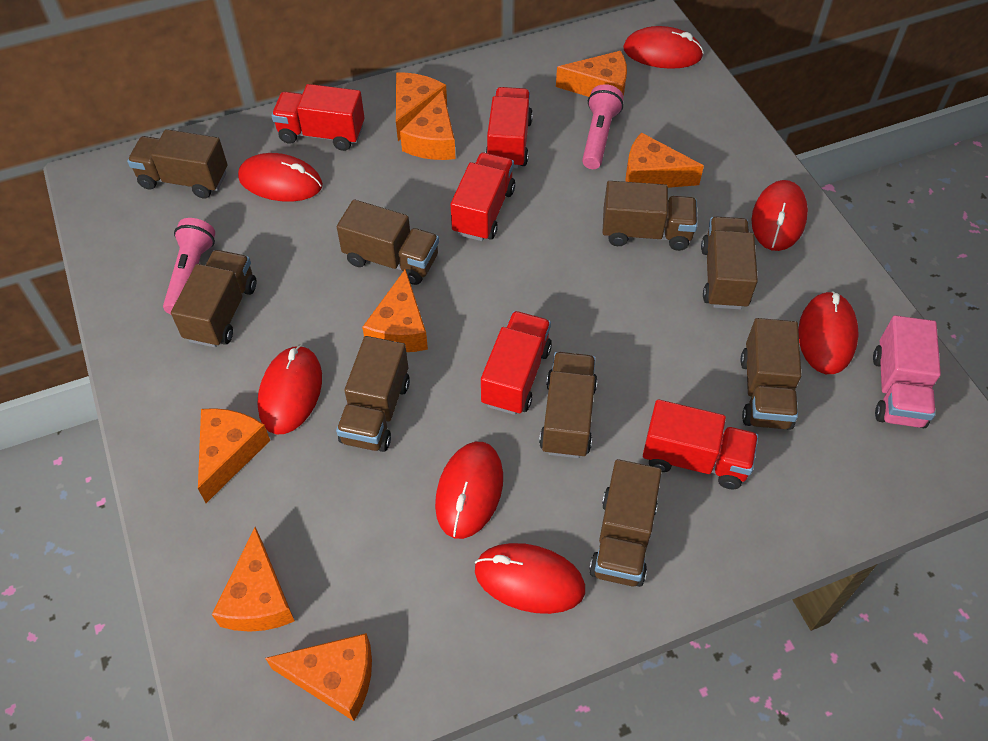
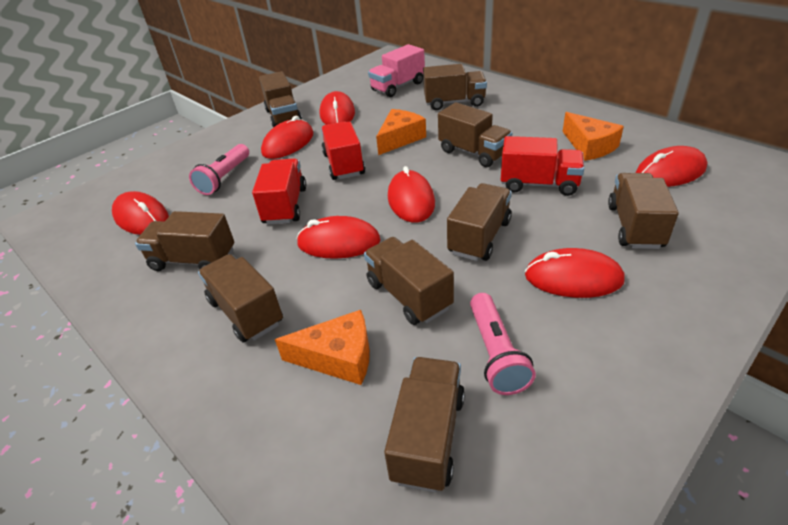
orange cheese: 8 -> 3
red truck: 5 -> 3

